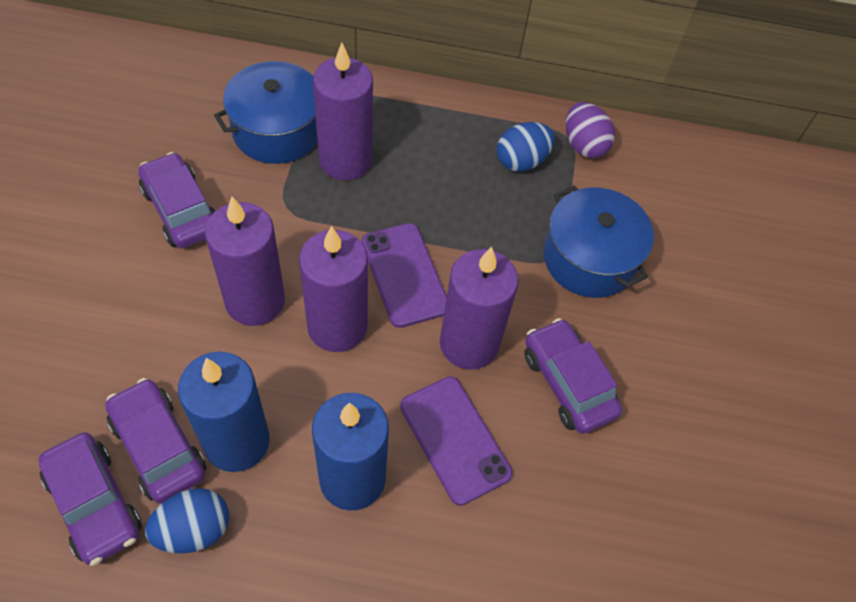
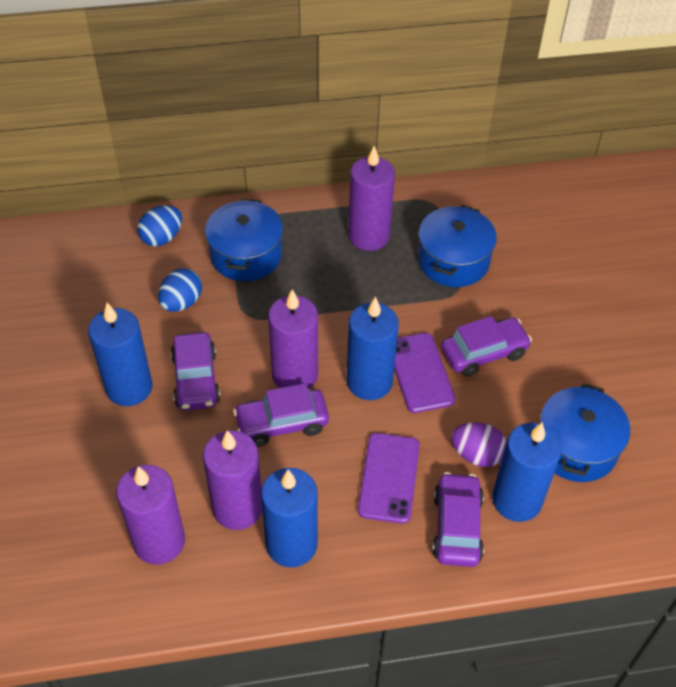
blue candle: 2 -> 4
blue pot: 2 -> 3

